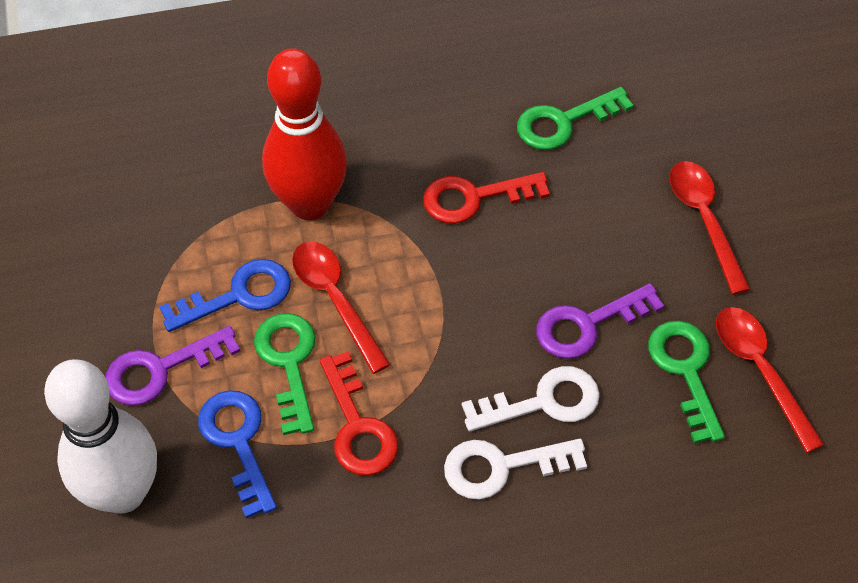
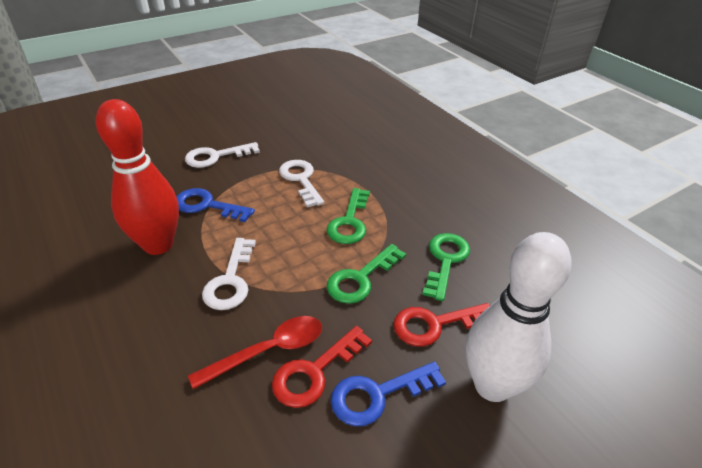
purple key: 2 -> 0
red spoon: 3 -> 1
white key: 2 -> 3

